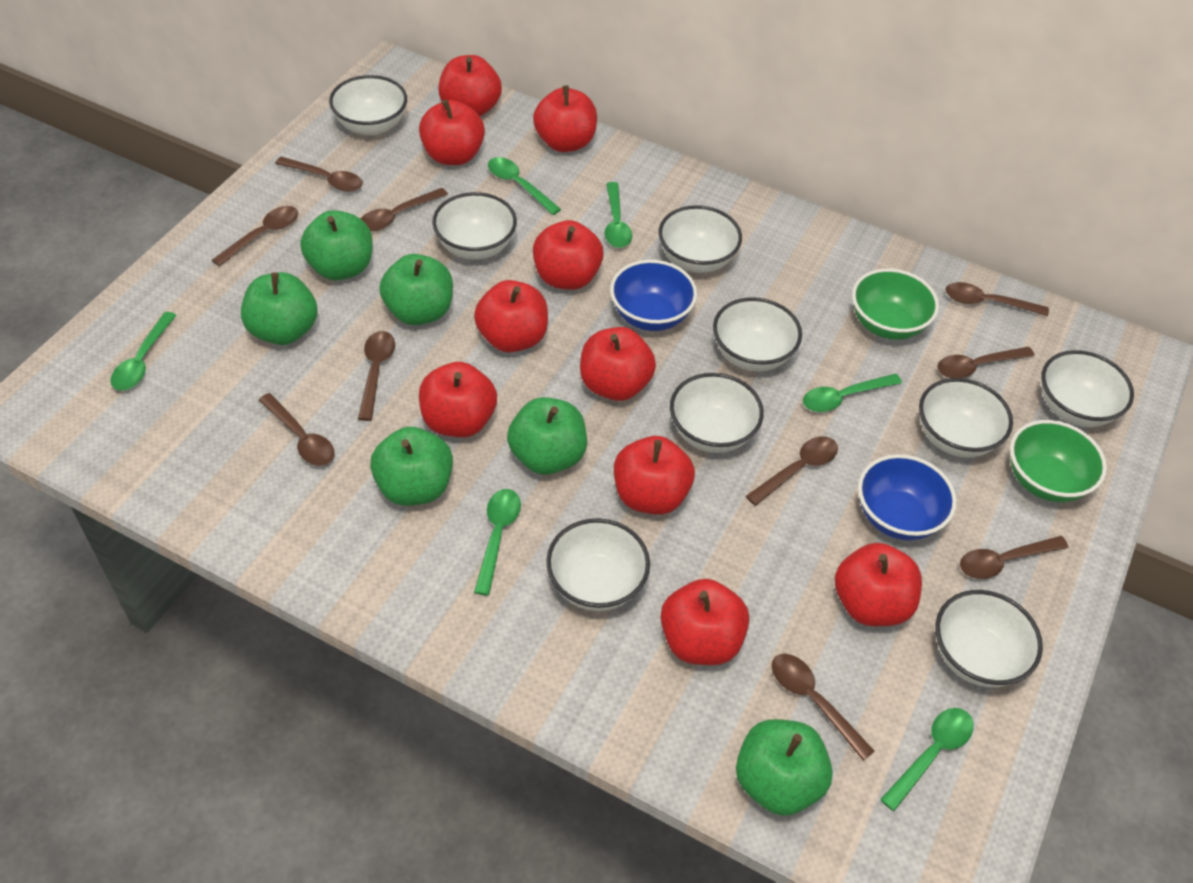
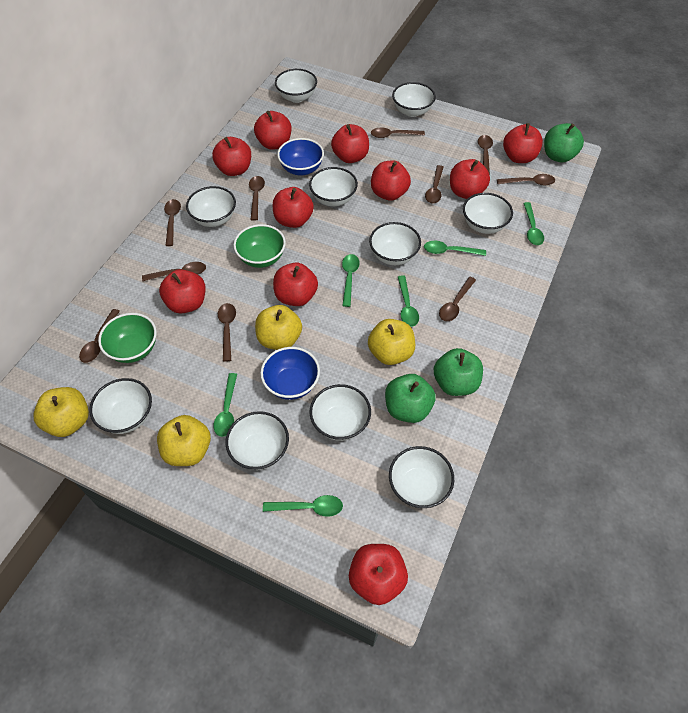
green apple: 6 -> 3
white bowl: 9 -> 10
yellow apple: 0 -> 4

